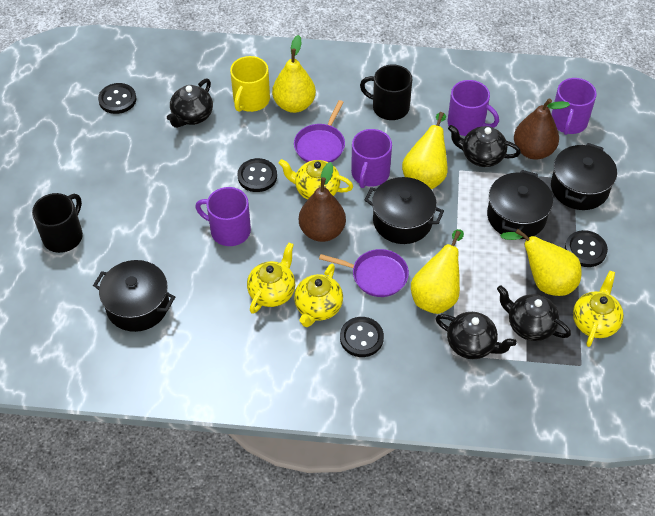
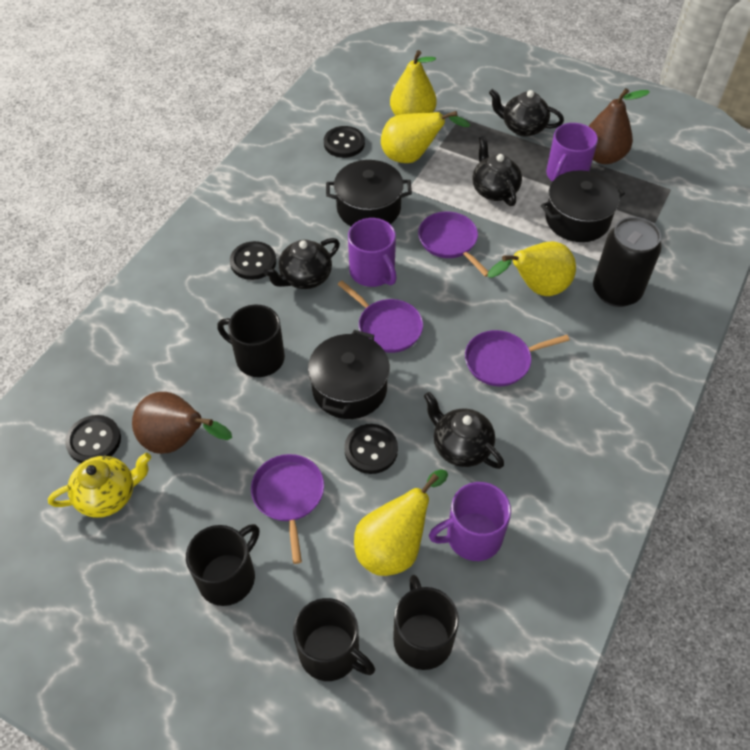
black can: 0 -> 1
black mug: 2 -> 4
black pot: 4 -> 3
purple mug: 4 -> 3
purple pan: 2 -> 4
yellow mug: 1 -> 0
yellow teapot: 4 -> 1

